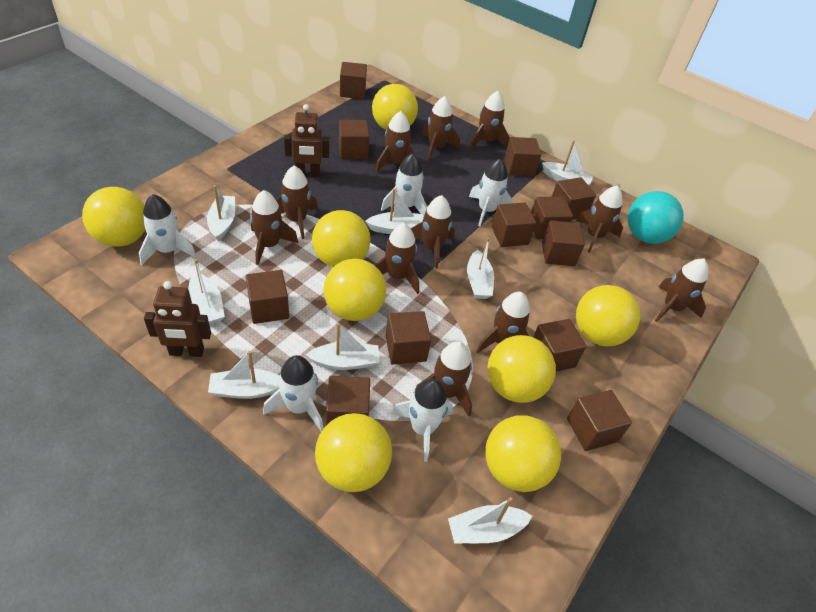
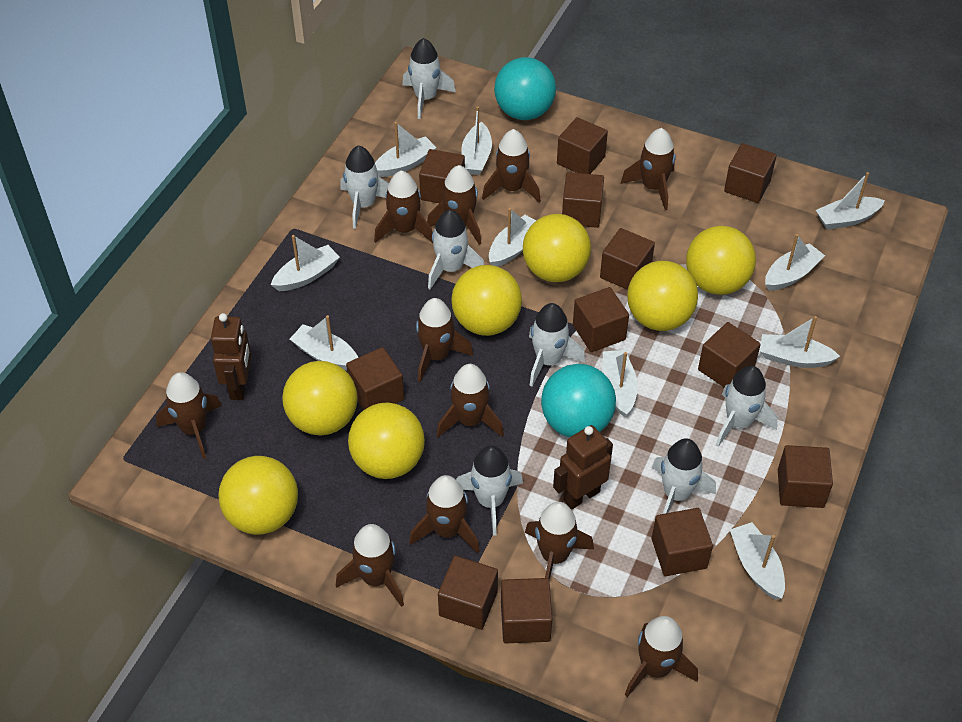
turquoise ball: 1 -> 2
white boat: 8 -> 10
white rocket: 5 -> 7
yellow ball: 8 -> 7

